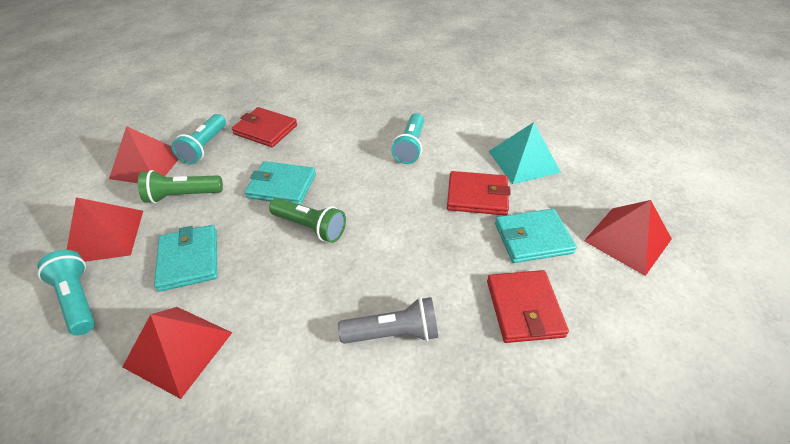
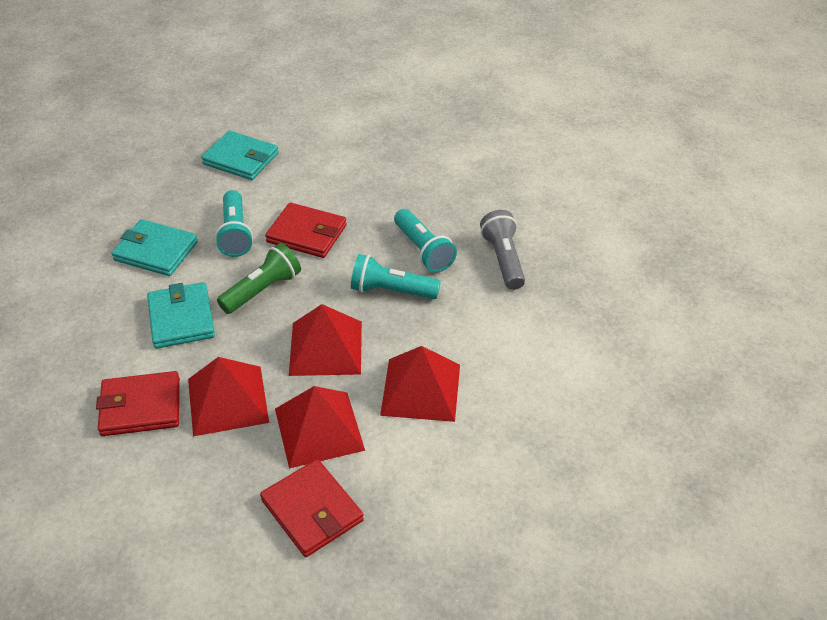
green flashlight: 2 -> 1
turquoise pyramid: 1 -> 0

